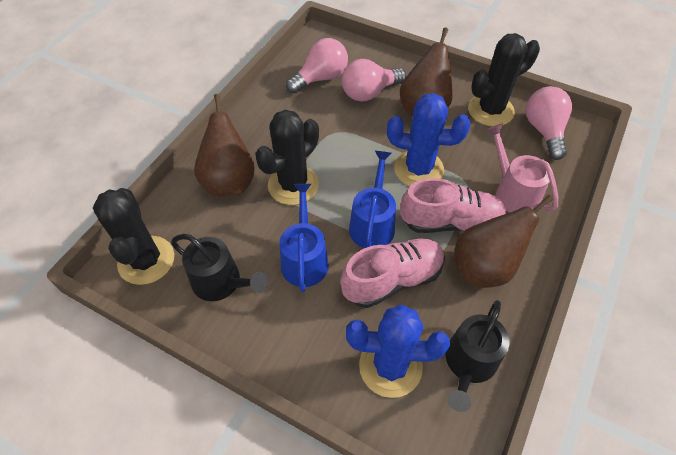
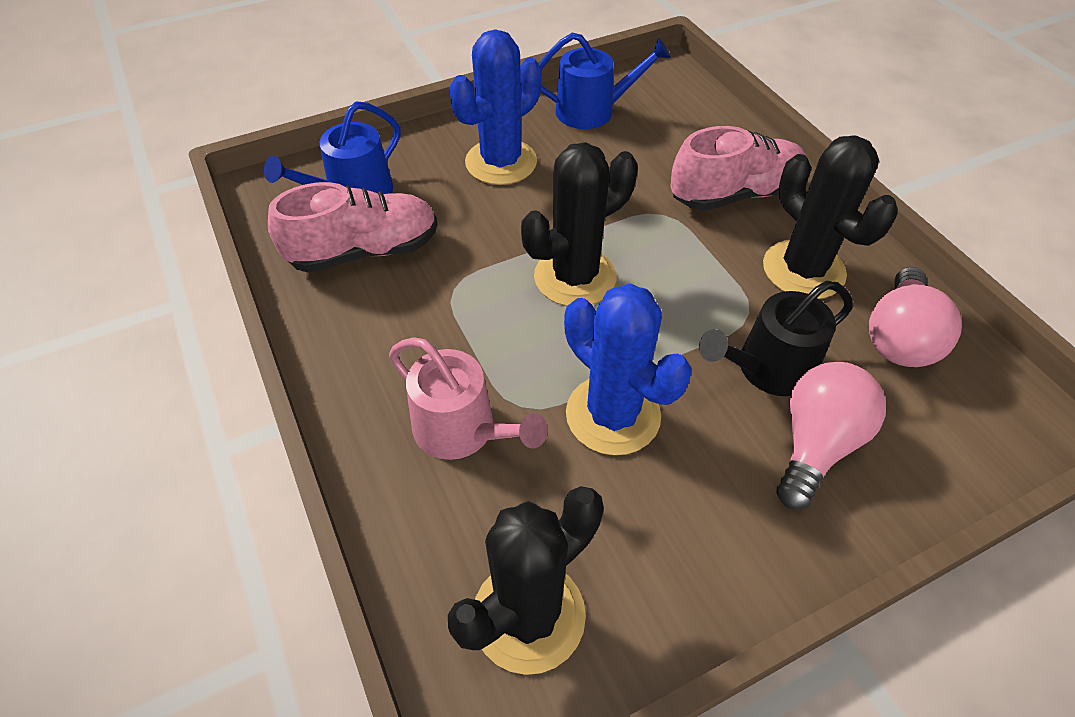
black watering can: 2 -> 1
brown pear: 3 -> 0
pink light bulb: 3 -> 2

